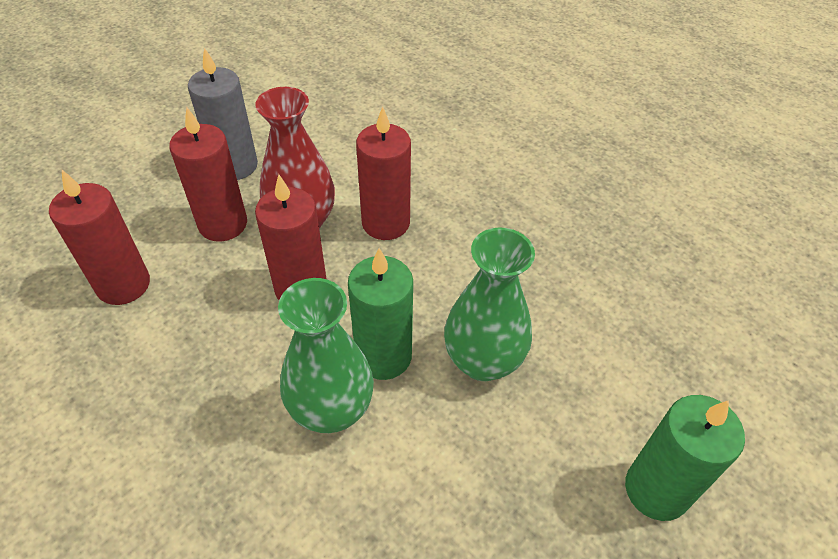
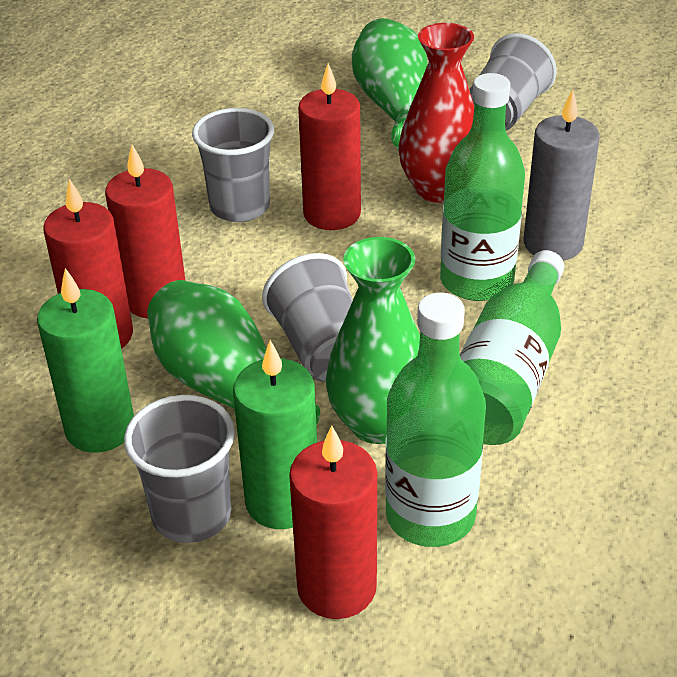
green bottle: 0 -> 3
green vase: 2 -> 3
grey cup: 0 -> 4

